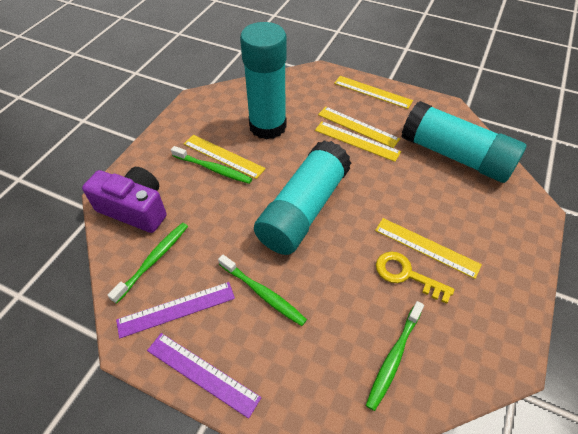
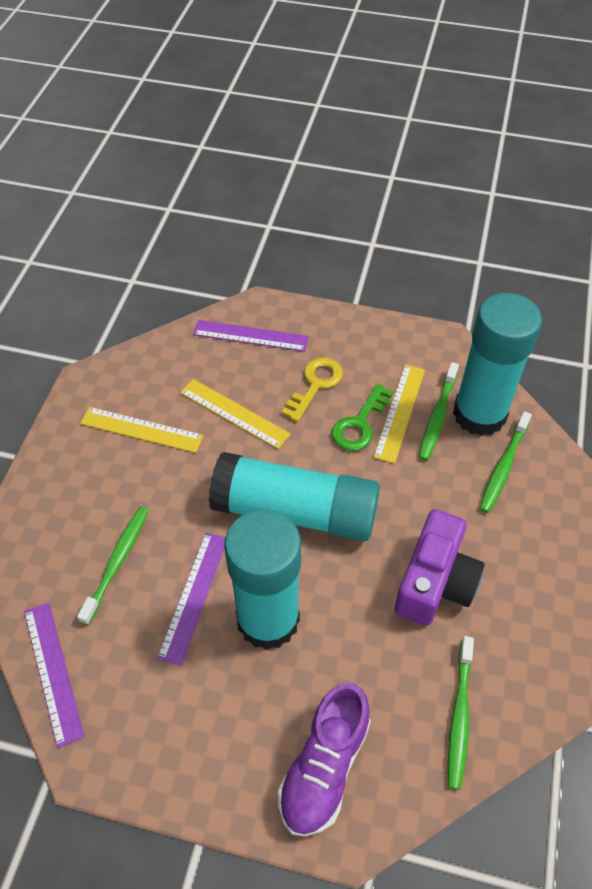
green key: 0 -> 1
purple ruler: 2 -> 3
purple shoe: 0 -> 1
yellow ruler: 5 -> 3

